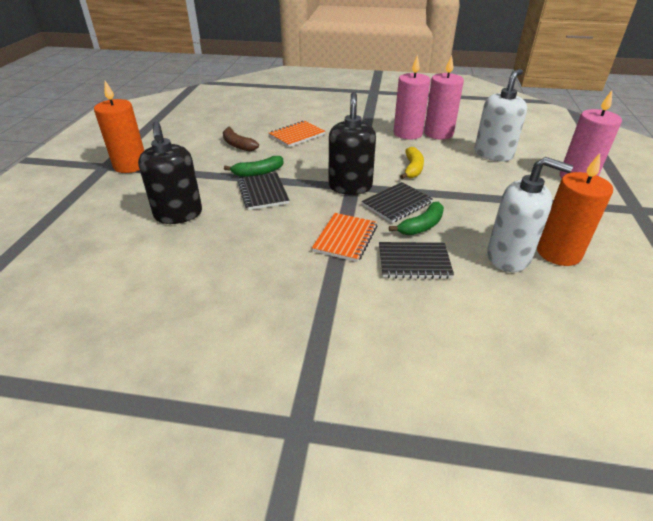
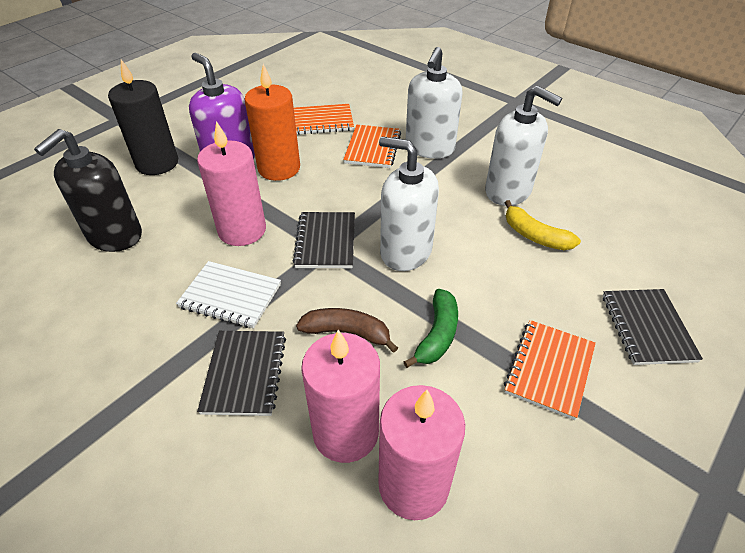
black candle: 0 -> 1
black soap dispenser: 2 -> 1
green banana: 2 -> 1
orange candle: 2 -> 1
orange notebook: 2 -> 3
purple soap dispenser: 0 -> 1
white notebook: 0 -> 1
white soap dispenser: 2 -> 3

